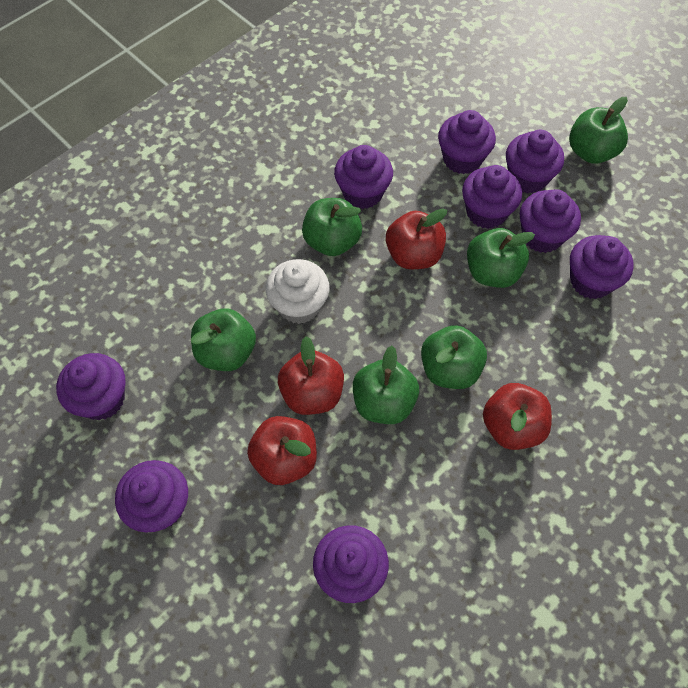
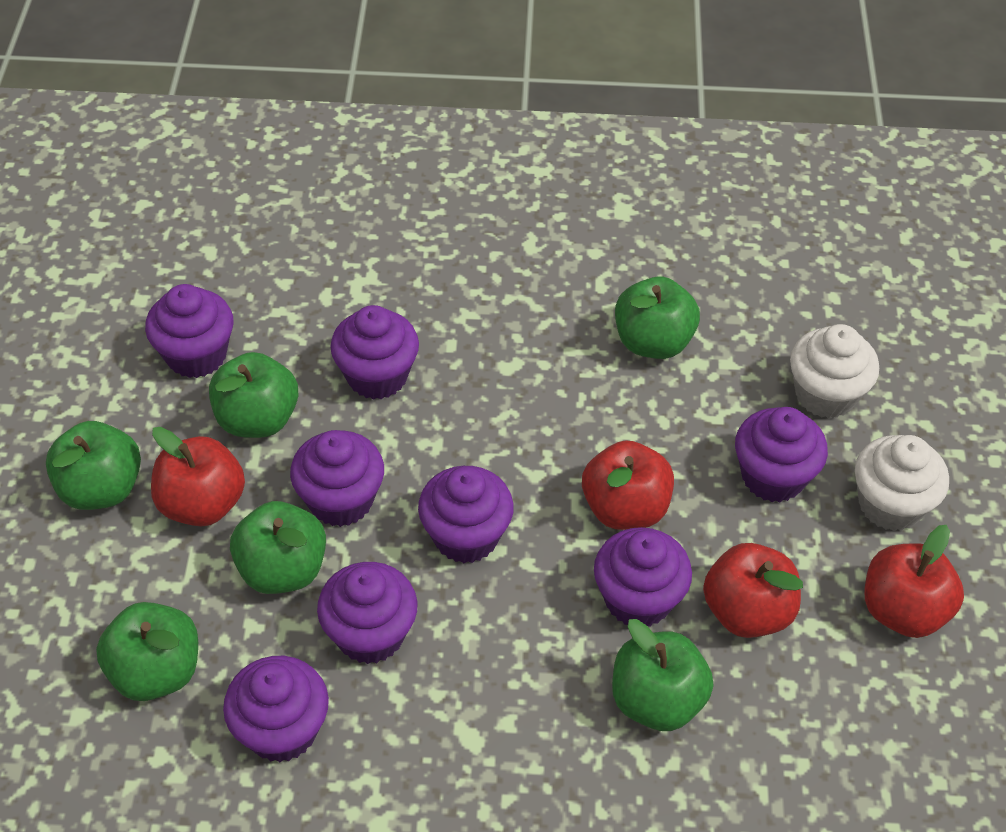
purple cupcake: 9 -> 8
white cupcake: 1 -> 2

